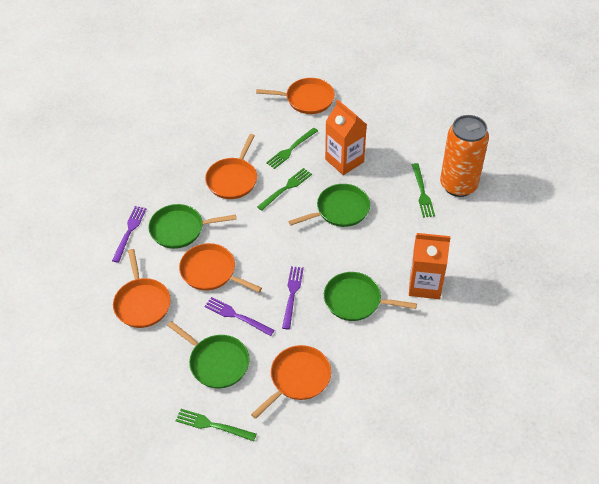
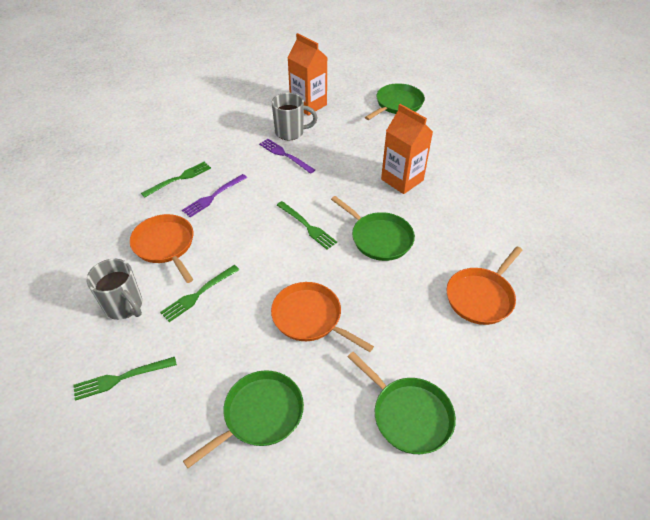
grey mug: 0 -> 2
orange can: 1 -> 0
orange pan: 5 -> 3
purple fork: 3 -> 2

